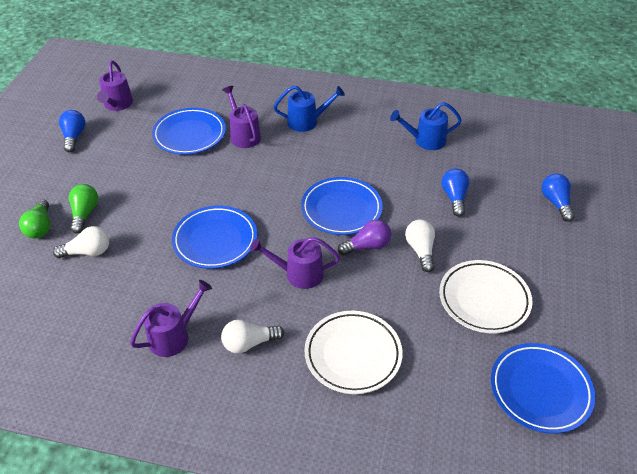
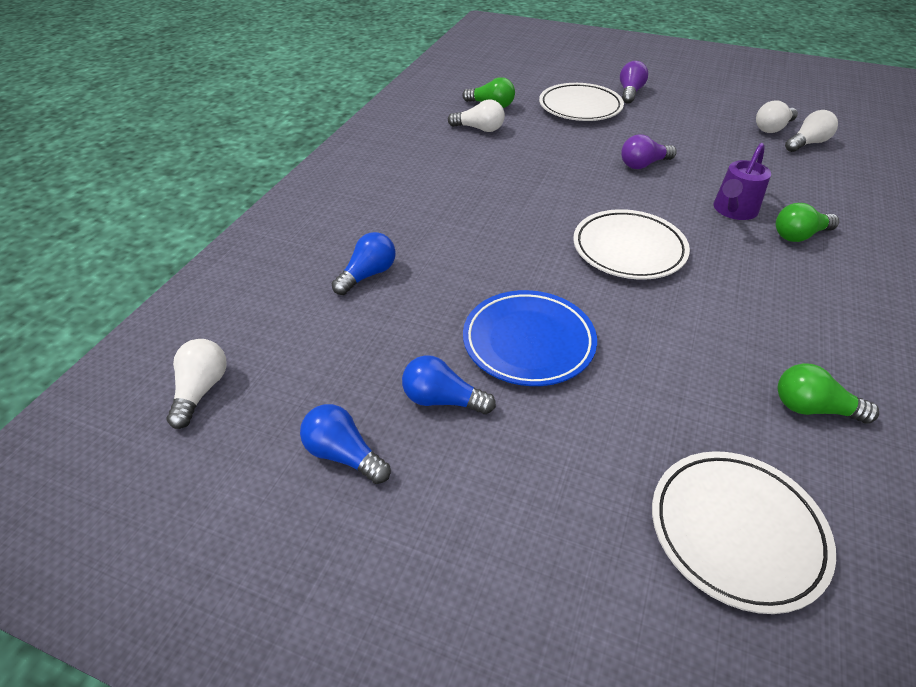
blue plate: 4 -> 1
blue watering can: 2 -> 0
green light bulb: 2 -> 3
purple light bulb: 1 -> 2
purple watering can: 4 -> 1
white light bulb: 3 -> 4
white plate: 2 -> 3

